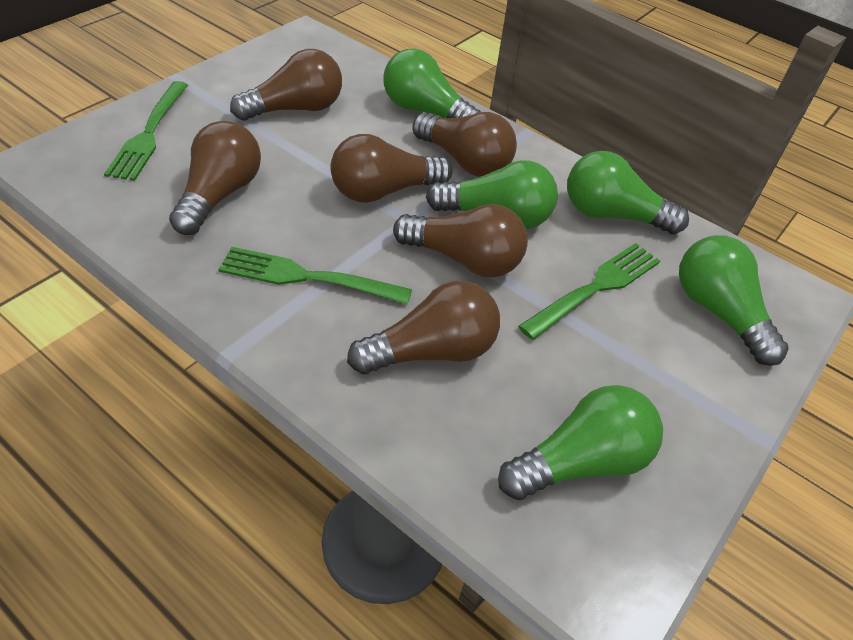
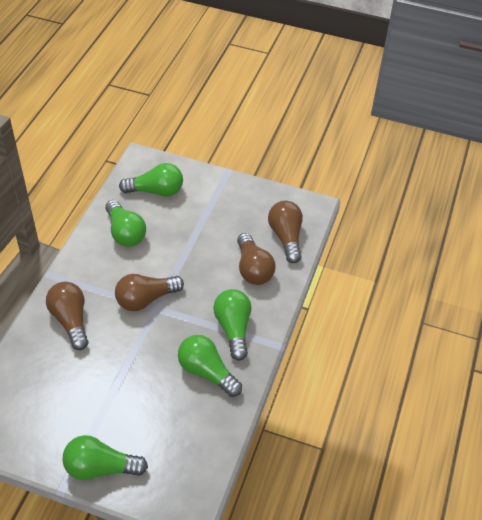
brown light bulb: 6 -> 4
green fork: 3 -> 0

